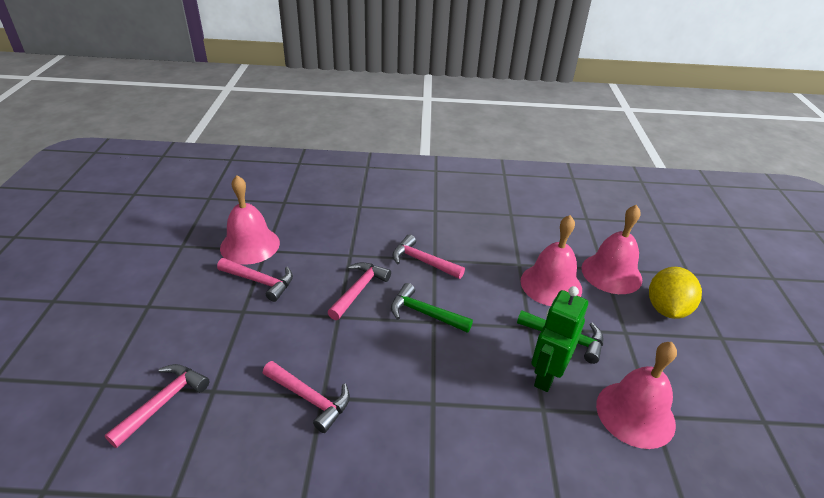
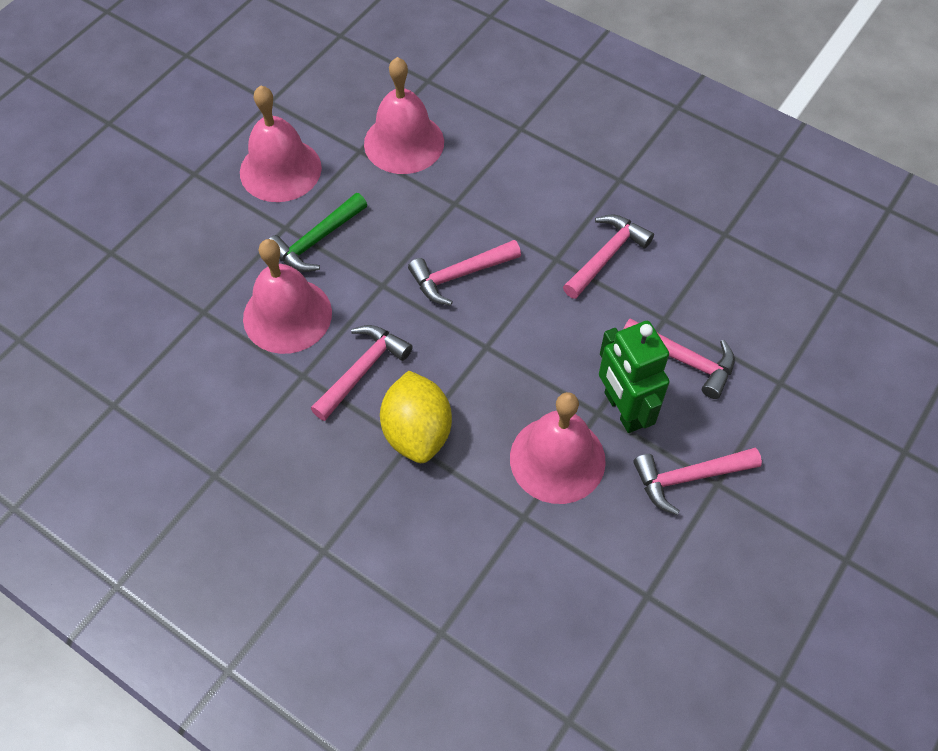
green hammer: 2 -> 1

